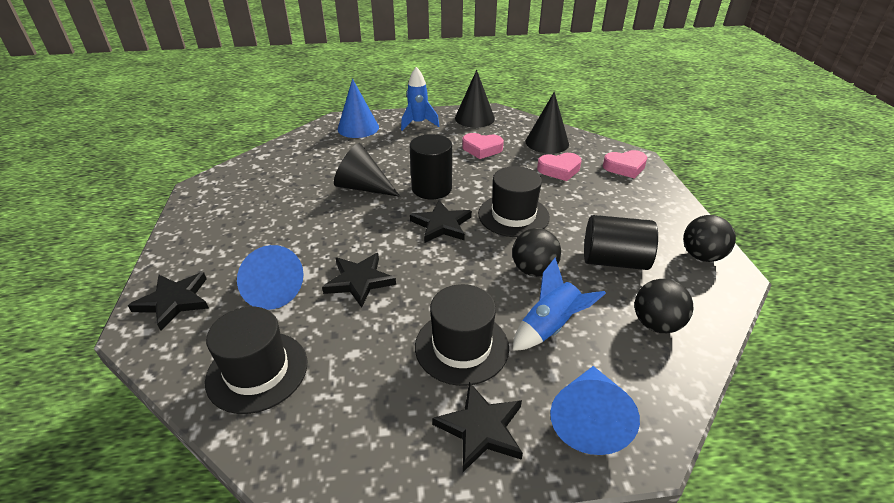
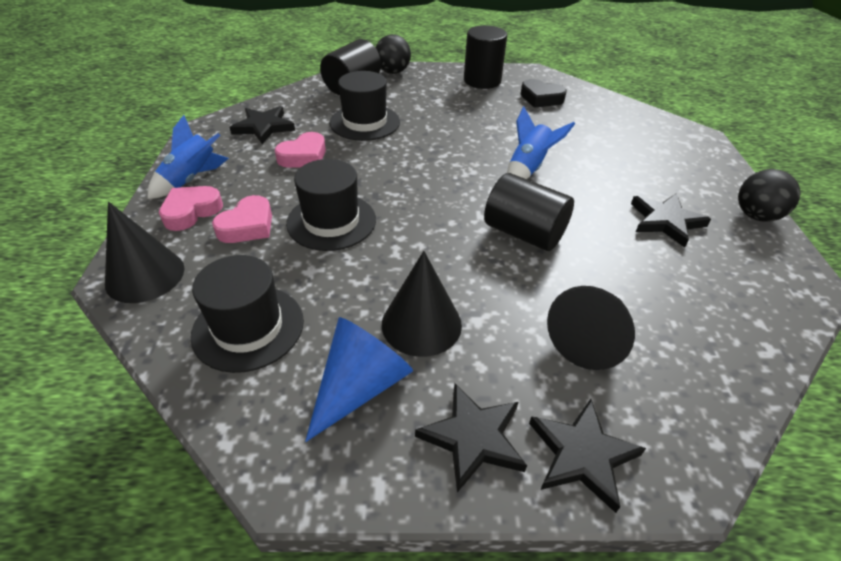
black ball: 3 -> 2
black cylinder: 2 -> 3
black heart: 0 -> 1
blue cone: 3 -> 1

